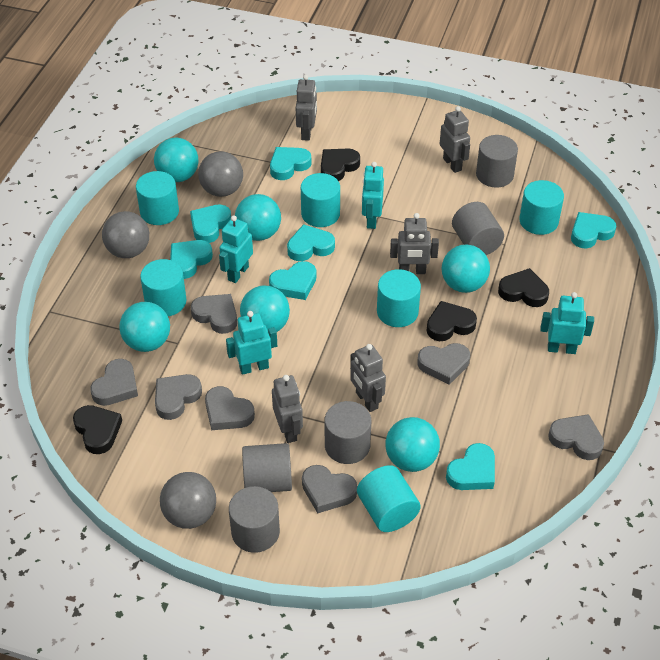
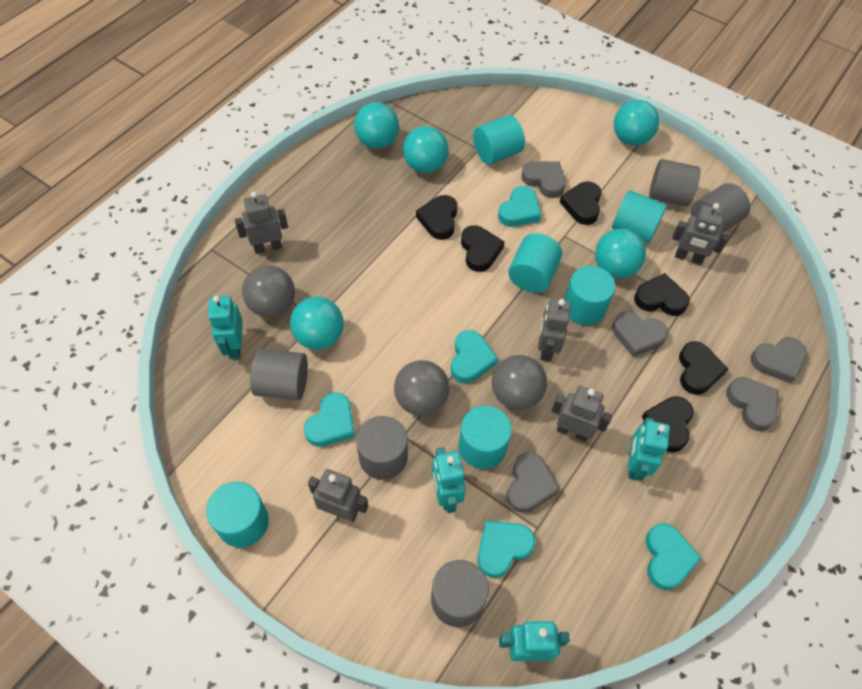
black heart: 4 -> 6
grey heart: 7 -> 5
turquoise ball: 6 -> 5
turquoise heart: 7 -> 5

